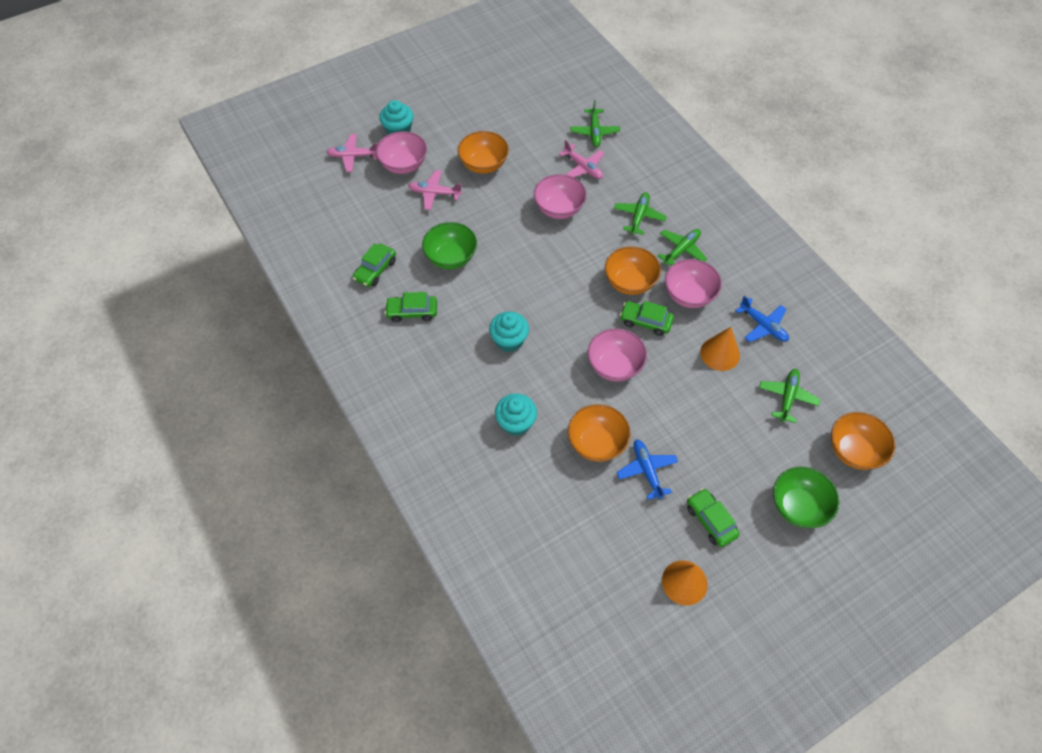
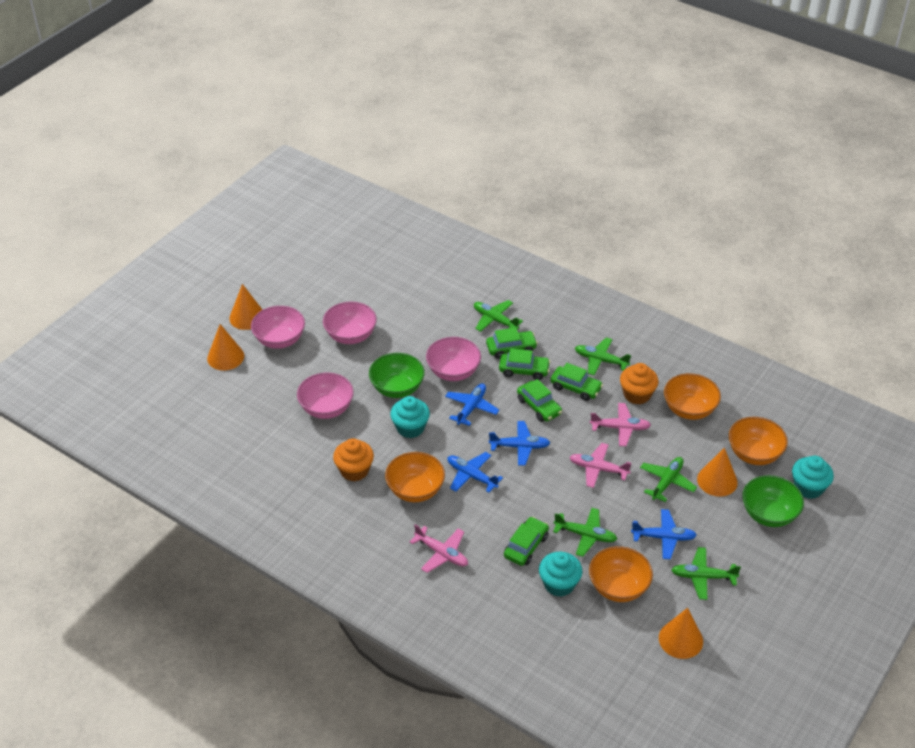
blue plane: 2 -> 4
green car: 4 -> 5
green plane: 4 -> 5
orange cone: 2 -> 4
orange cupcake: 0 -> 2

